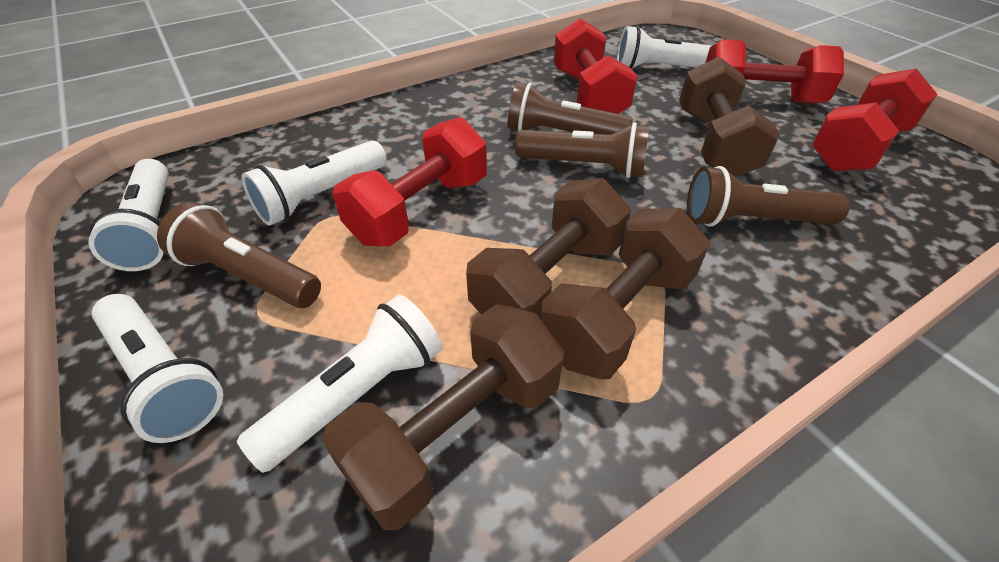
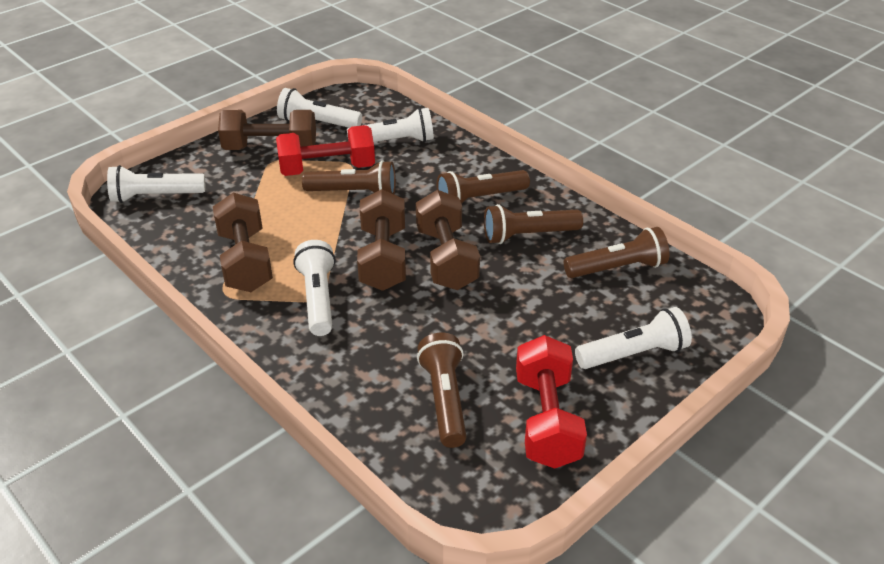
brown flashlight: 4 -> 5
red dumbbell: 4 -> 2

